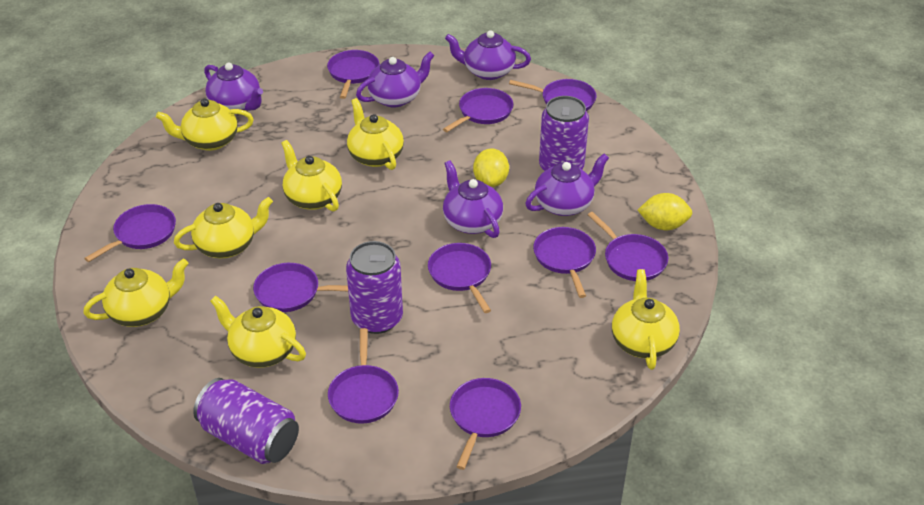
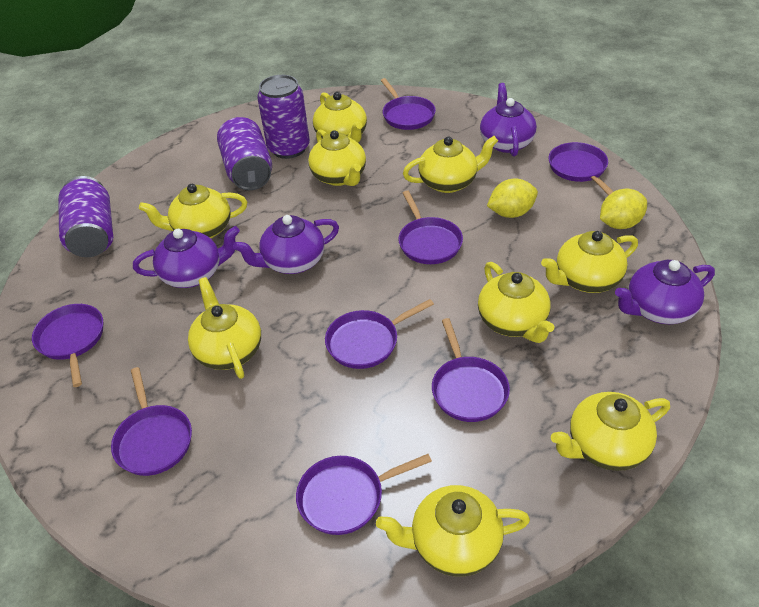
purple pan: 10 -> 8
purple teapot: 5 -> 4
yellow teapot: 7 -> 9

